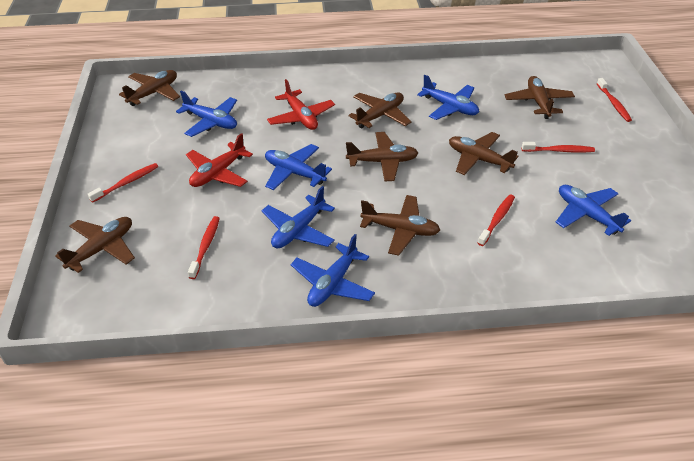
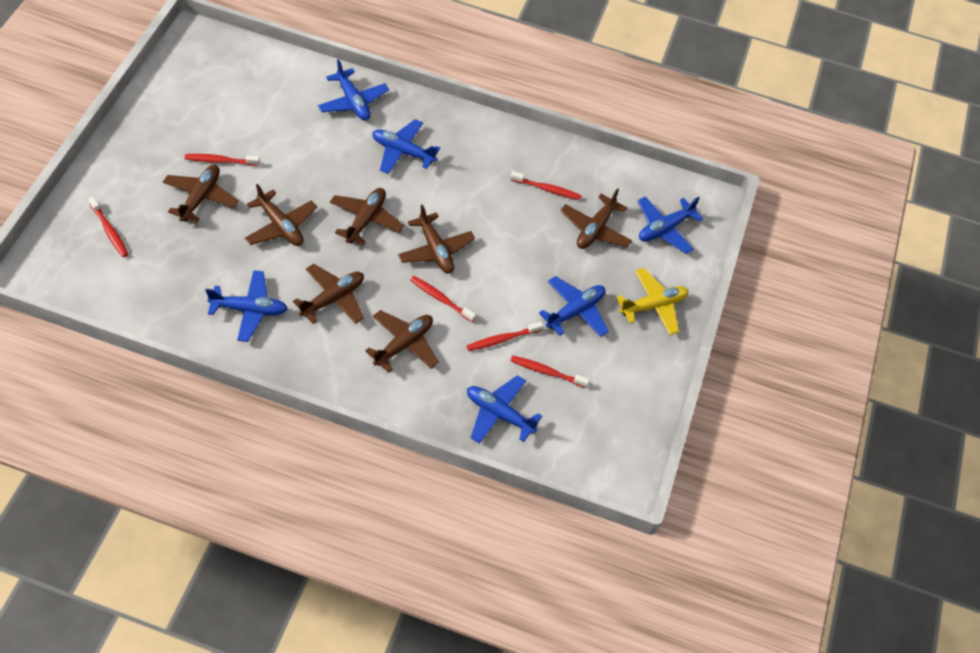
red plane: 2 -> 0
red toothbrush: 5 -> 6
yellow plane: 0 -> 1

